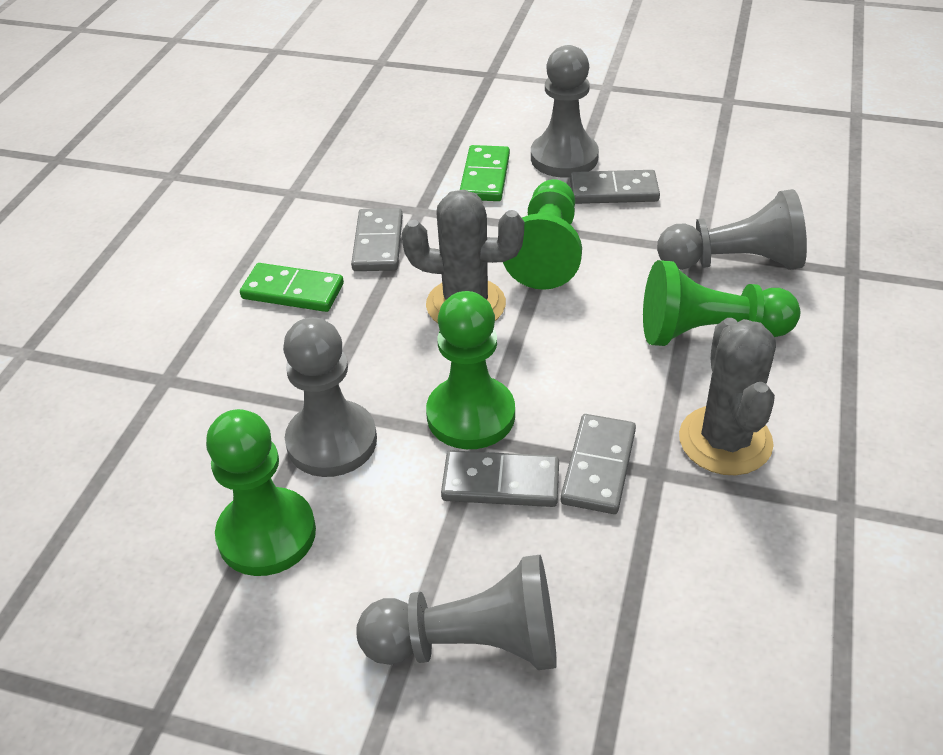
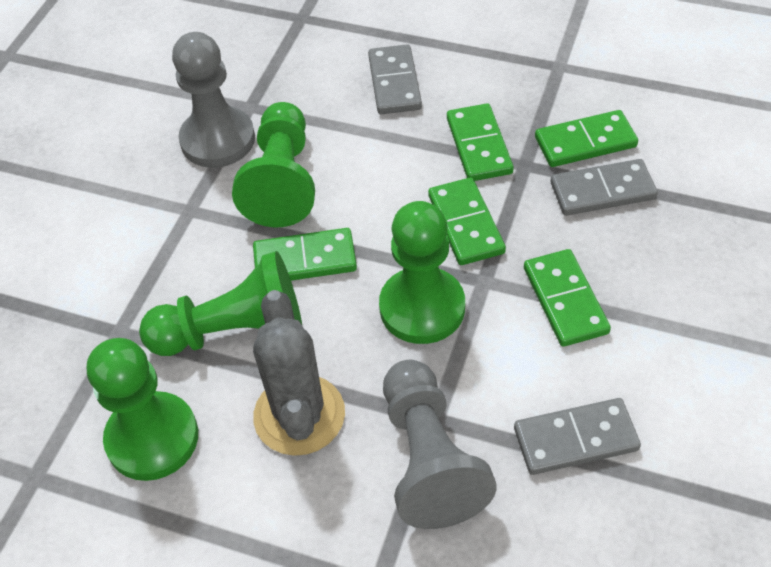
green domino: 2 -> 5
grey cactus: 2 -> 1
grey domino: 4 -> 3
grey pawn: 4 -> 2

